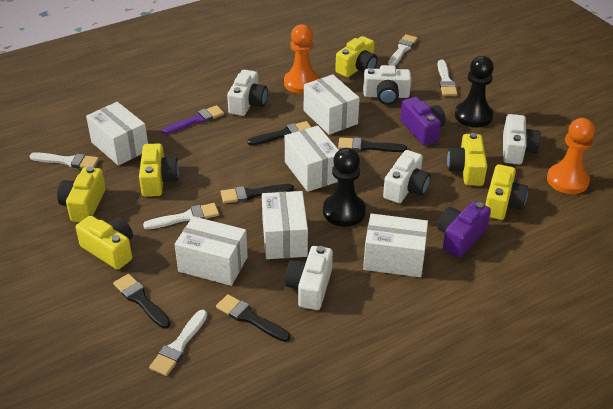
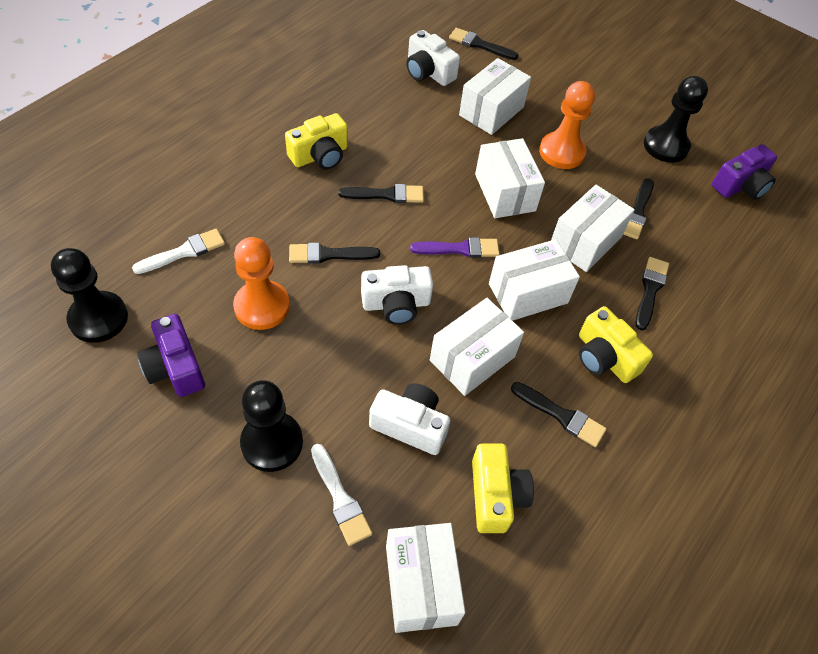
black brush: 5 -> 6
black pawn: 2 -> 3
white brush: 5 -> 2
white camera: 5 -> 3
yellow camera: 6 -> 3

